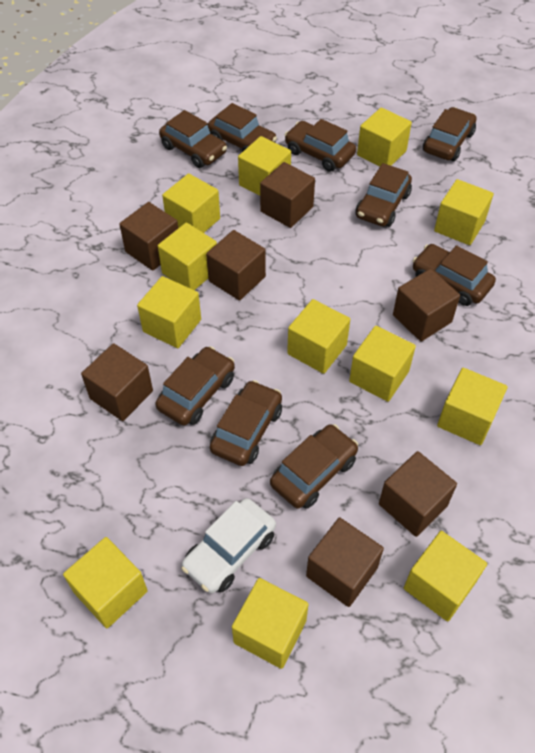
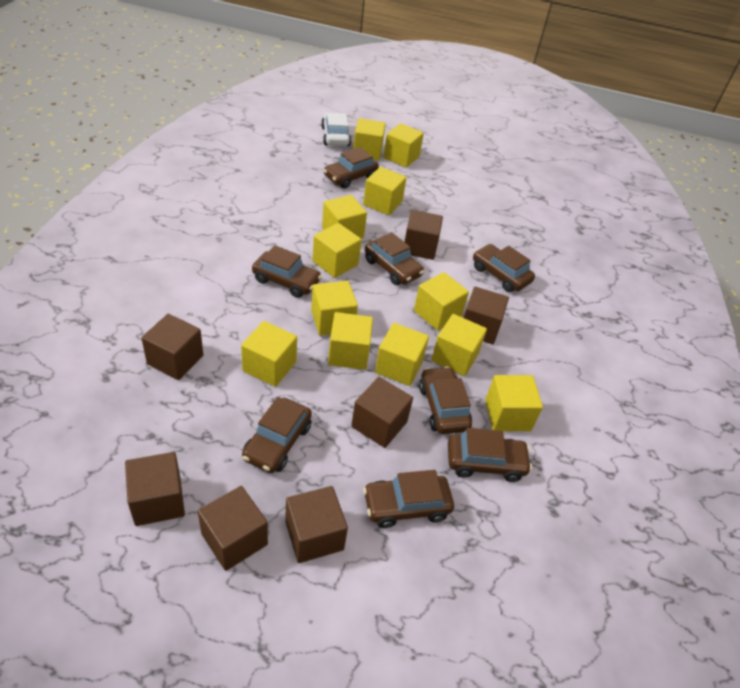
brown car: 9 -> 8

